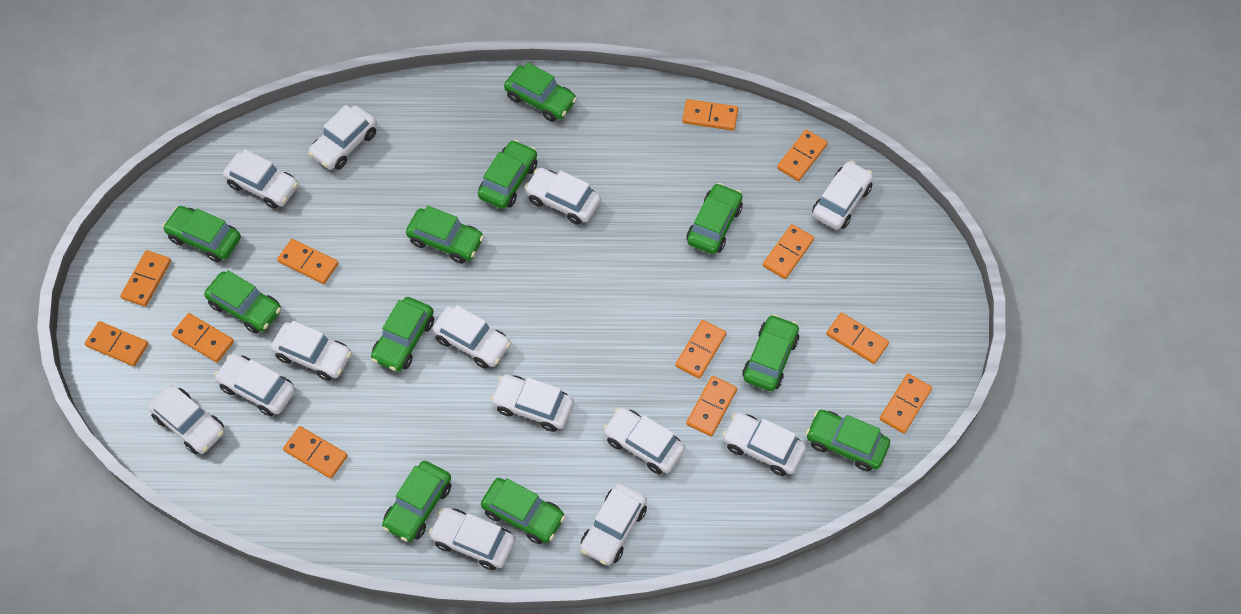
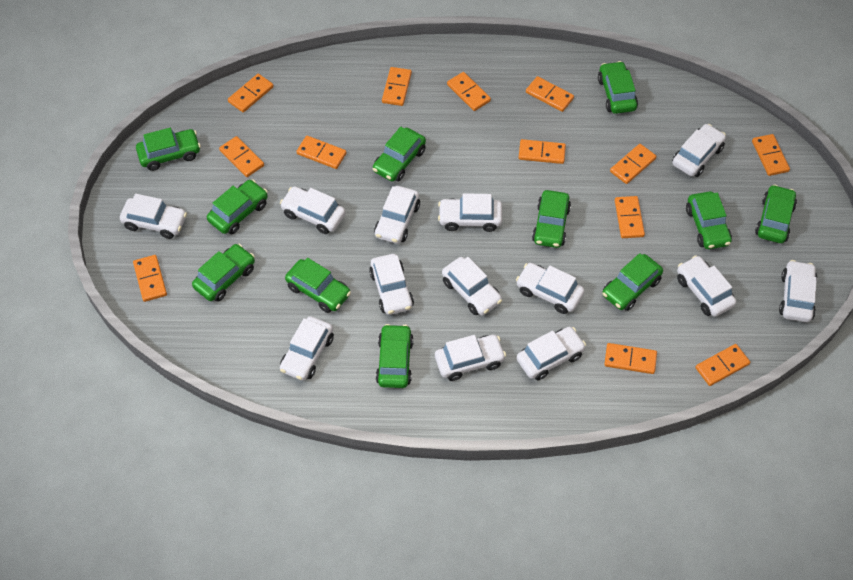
orange domino: 12 -> 13

